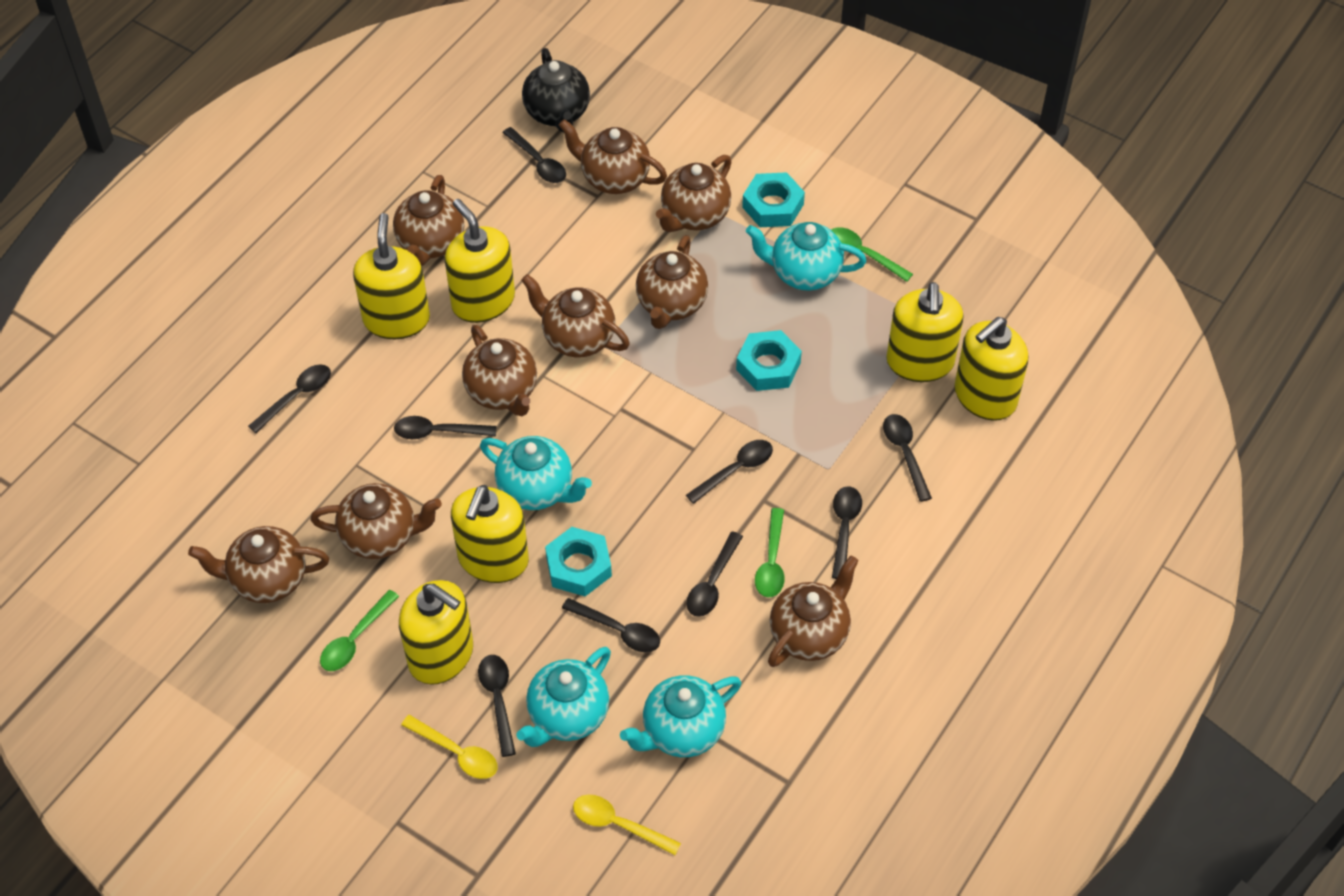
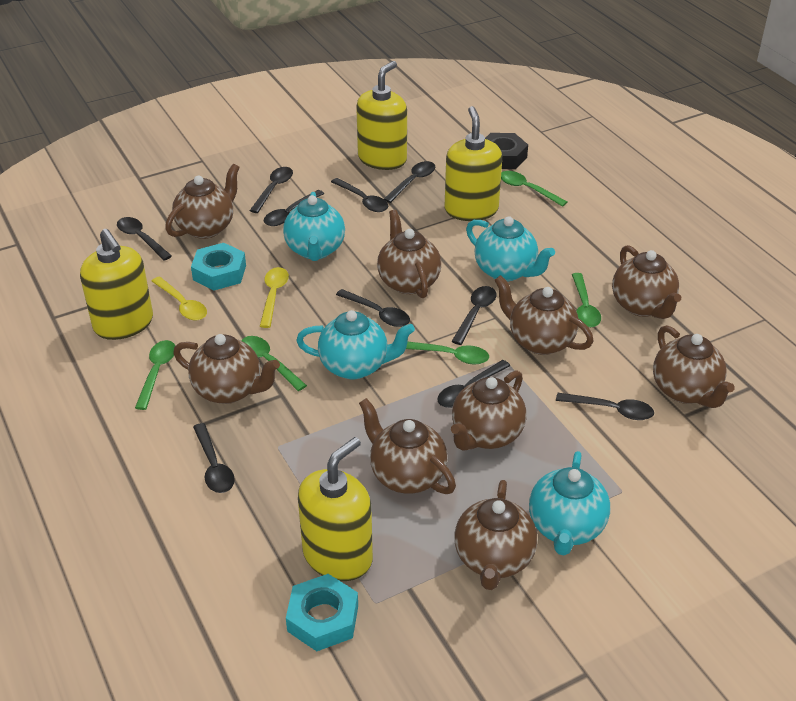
black nut: 0 -> 1
black spoon: 9 -> 10
black teapot: 1 -> 0
green spoon: 3 -> 5
turquoise nut: 3 -> 2
yellow soap dispenser: 6 -> 4

